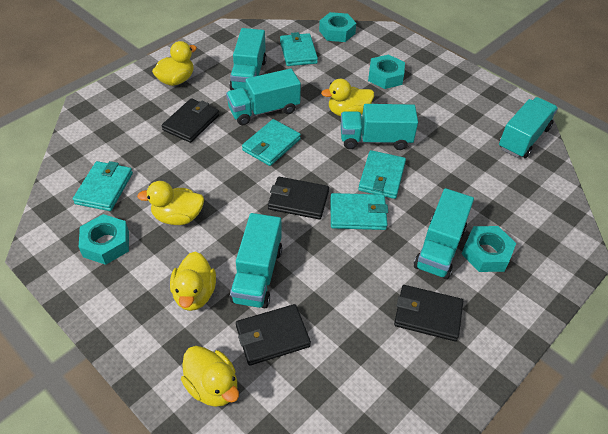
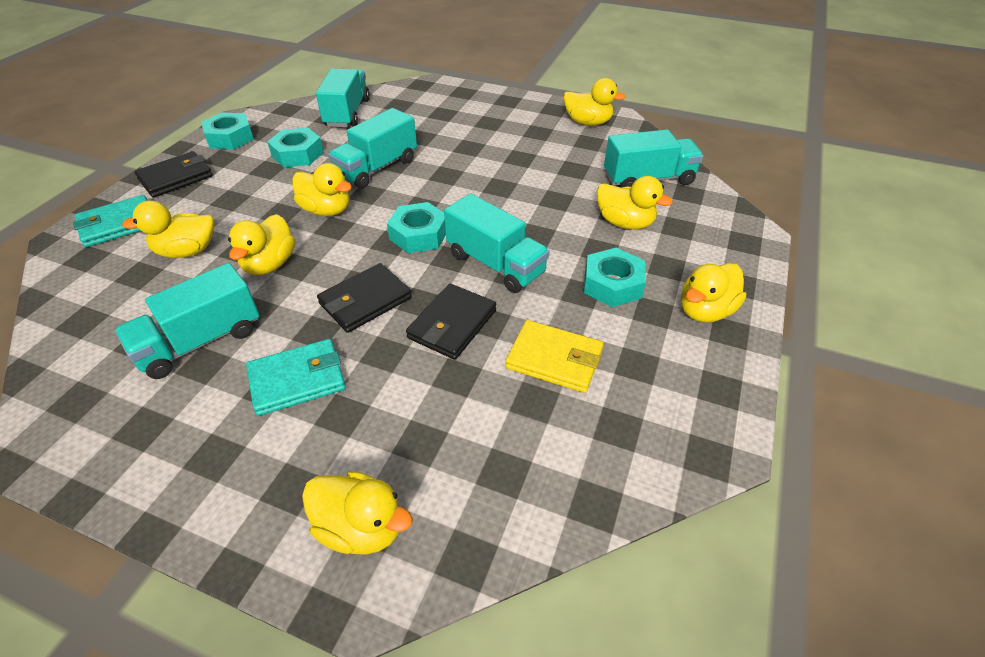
black wallet: 4 -> 3
turquoise truck: 6 -> 5
turquoise wallet: 5 -> 2
yellow duck: 5 -> 7
yellow wallet: 0 -> 1

